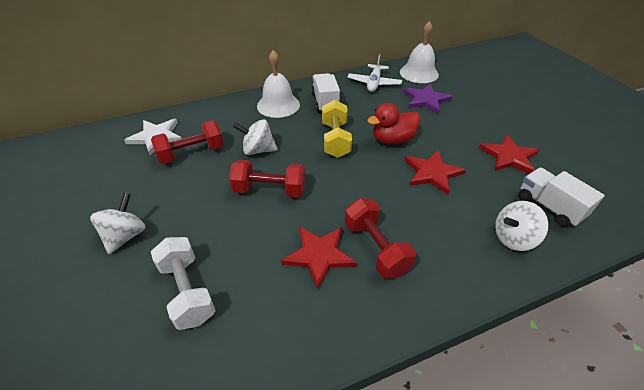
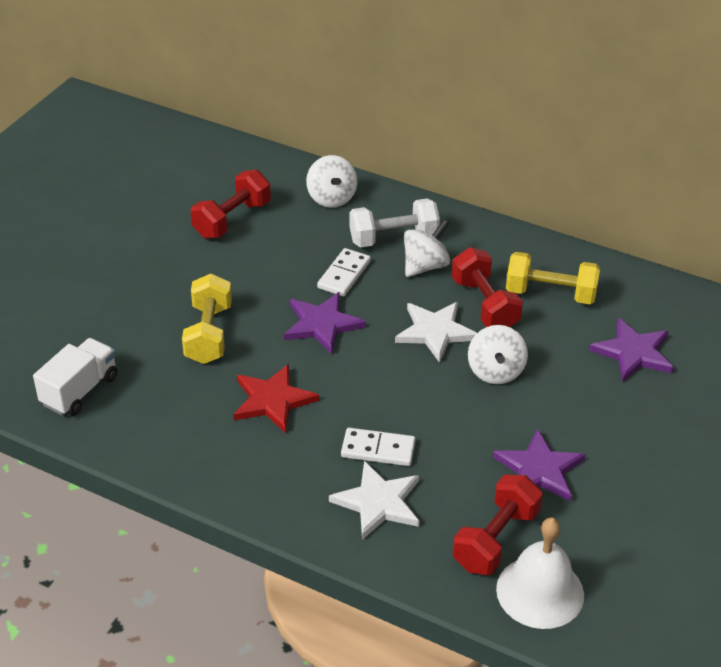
purple star: 1 -> 3
red duck: 1 -> 0
red star: 3 -> 1
white bell: 2 -> 1
white domino: 0 -> 2
white plane: 1 -> 0
white star: 1 -> 2
white truck: 2 -> 1
yellow dumbbell: 1 -> 2

